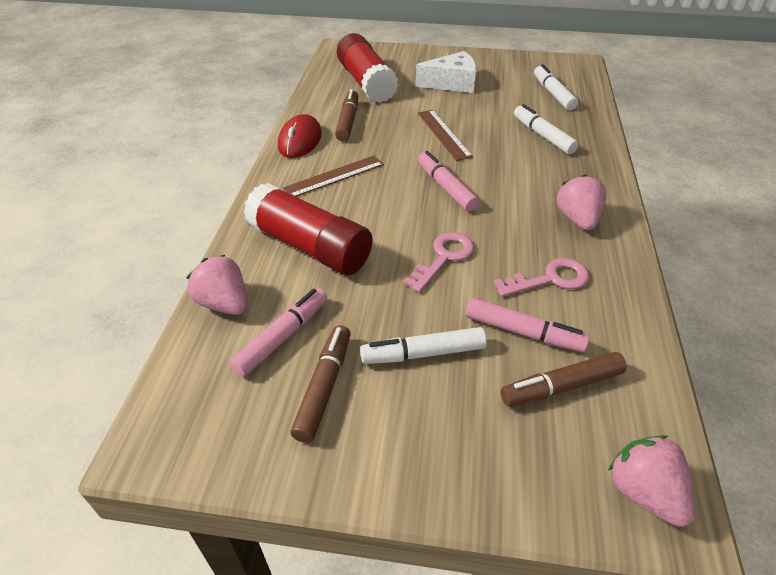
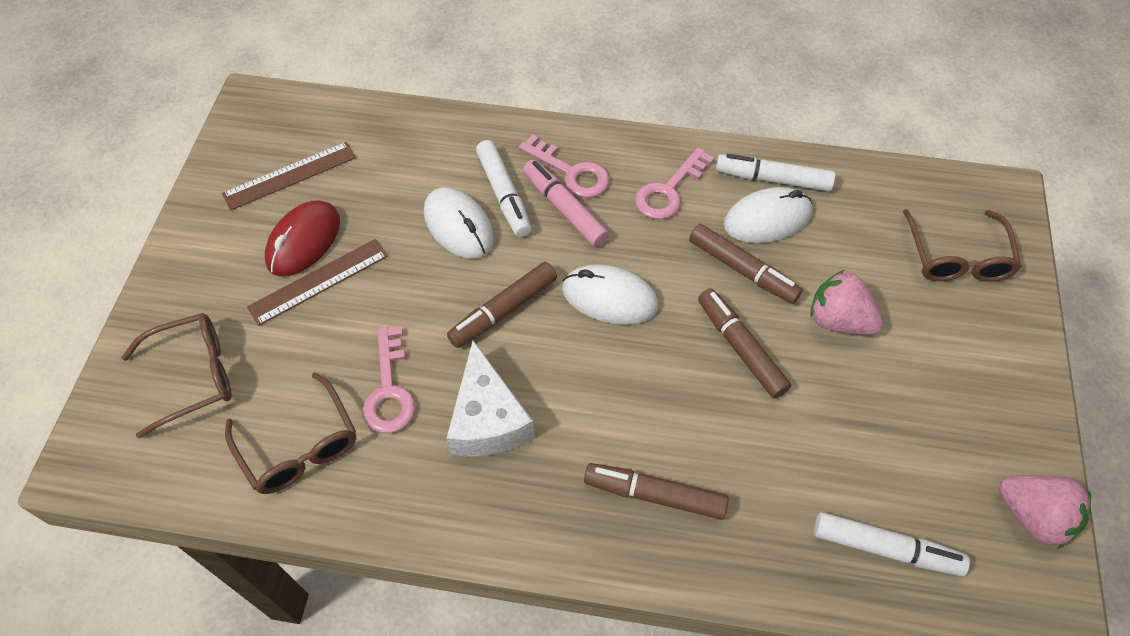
brown glasses: 0 -> 3
brown marker: 3 -> 4
pink key: 2 -> 3
pink marker: 3 -> 1
pink strawberry: 3 -> 2
red glue stick: 2 -> 0
white mouse: 0 -> 3

